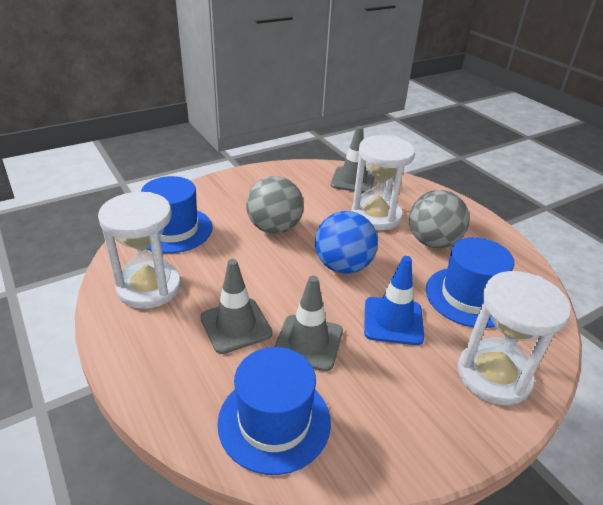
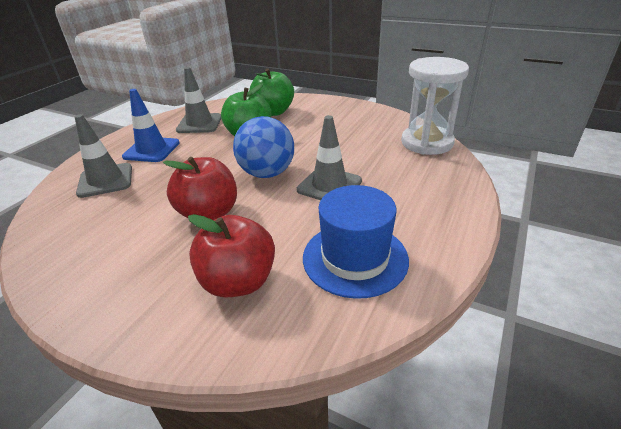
blue hat: 3 -> 1
green apple: 0 -> 2
grey ball: 2 -> 0
red apple: 0 -> 2
white hourglass: 3 -> 1

